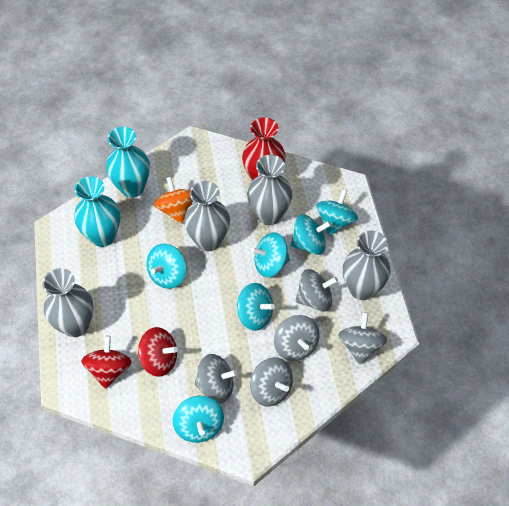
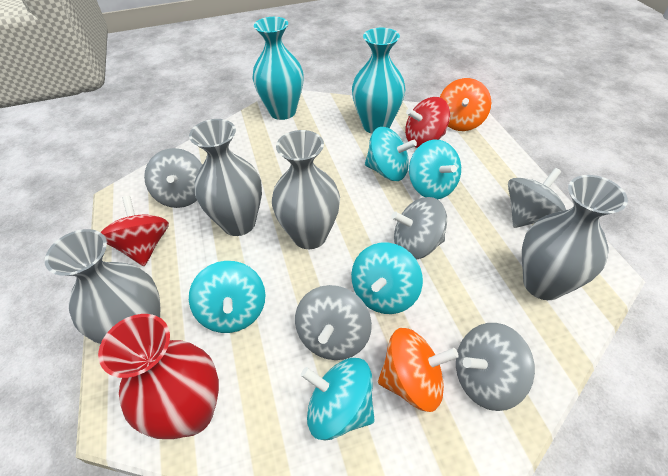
orange spinning top: 1 -> 2
turquoise spinning top: 6 -> 5

